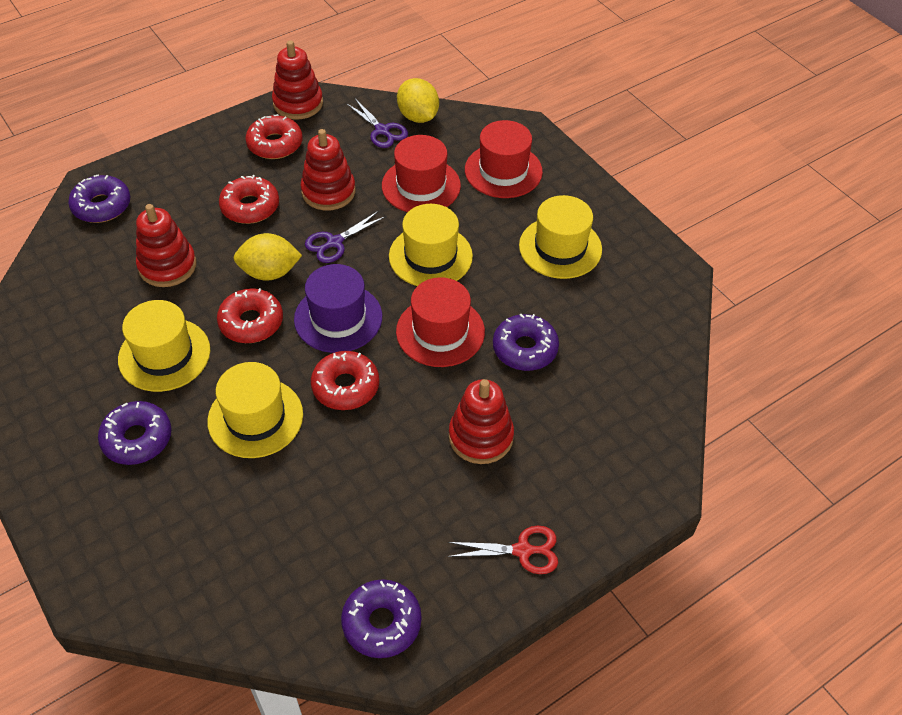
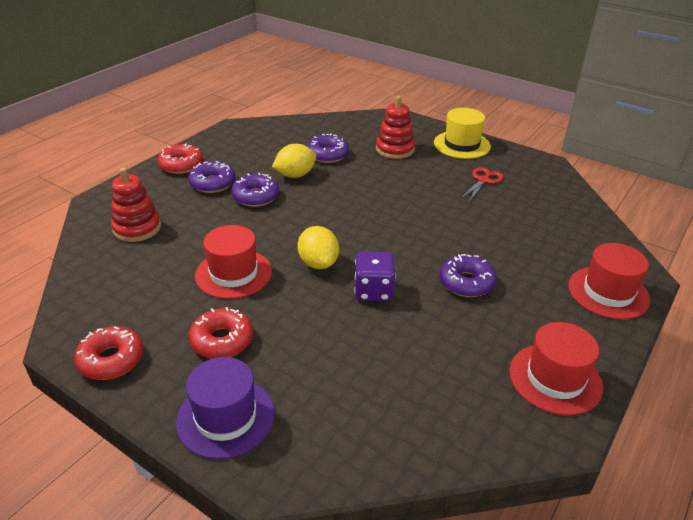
purple dice: 0 -> 1
purple scissors: 2 -> 0
red donut: 4 -> 3
red stacking toy: 4 -> 2
yellow hat: 4 -> 1

